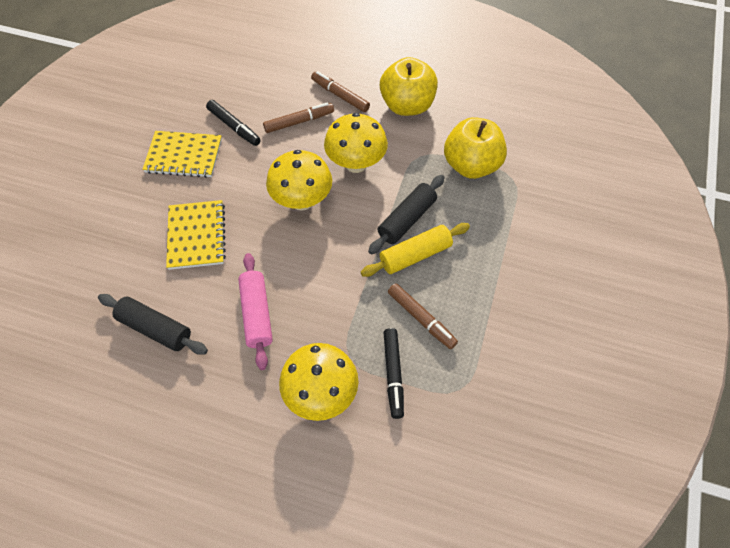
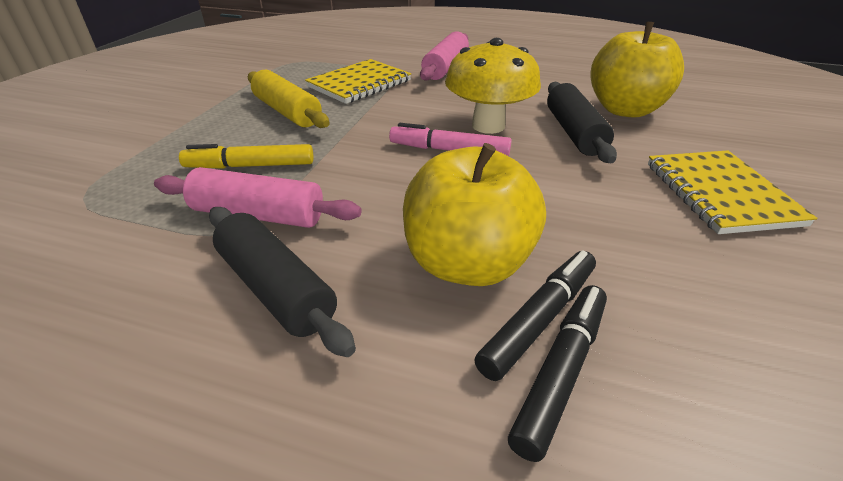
brown marker: 3 -> 0
pink marker: 0 -> 1
pink rolling pin: 1 -> 2
yellow marker: 0 -> 1
yellow mushroom: 3 -> 1

